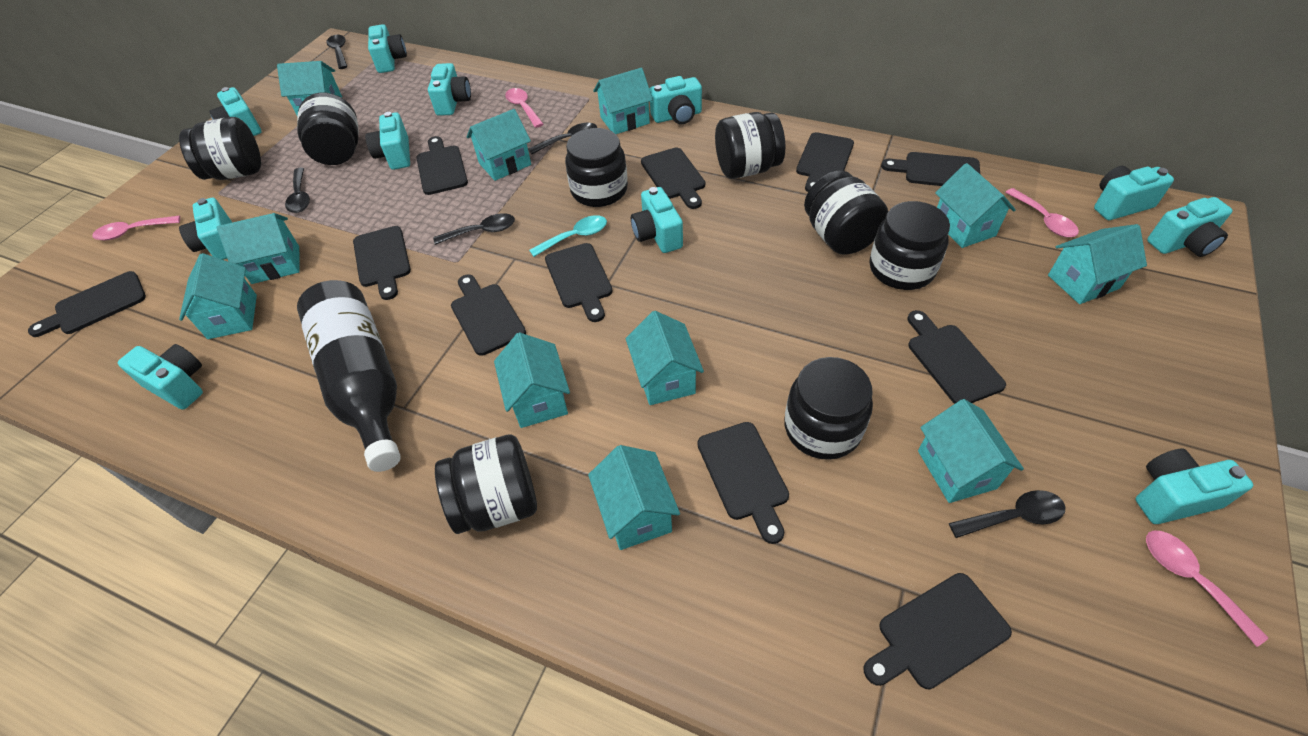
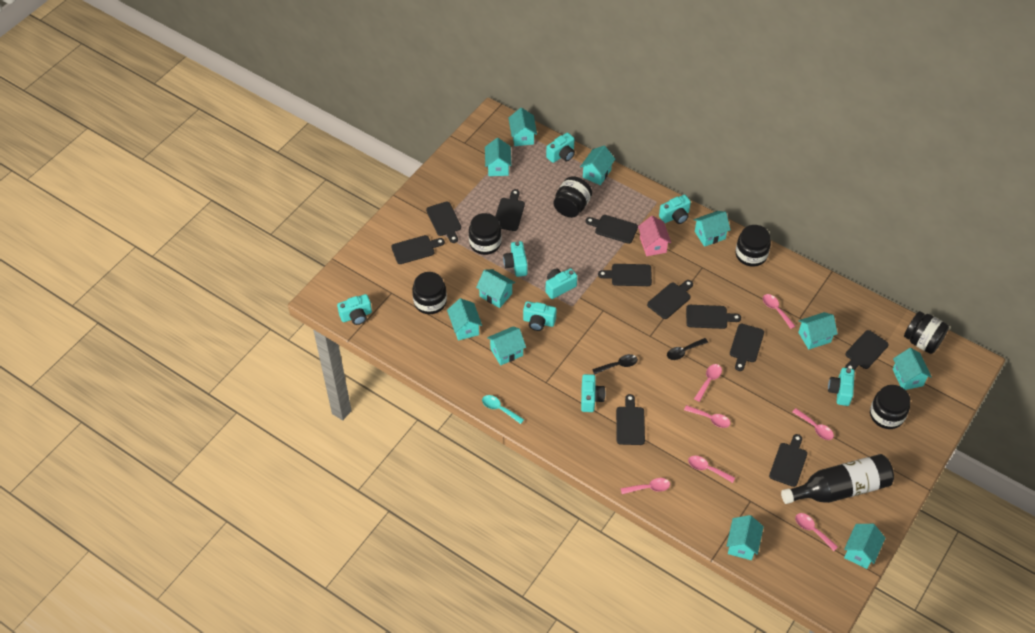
black jar: 8 -> 6
black spoon: 5 -> 2
pink house: 0 -> 1
pink spoon: 4 -> 7
turquoise camera: 11 -> 8

